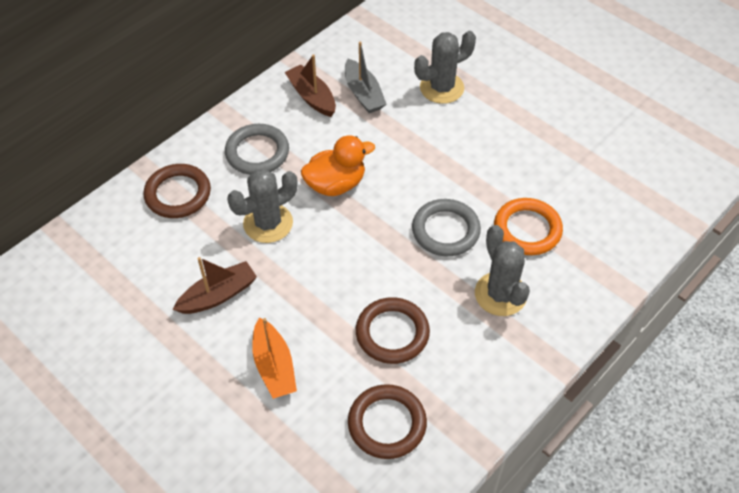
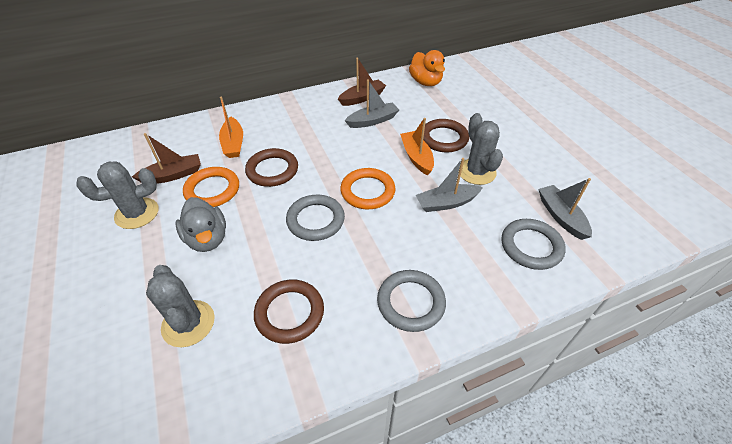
grey boat: 1 -> 3
grey duck: 0 -> 1
grey ring: 2 -> 3
orange boat: 1 -> 2
orange ring: 1 -> 2

